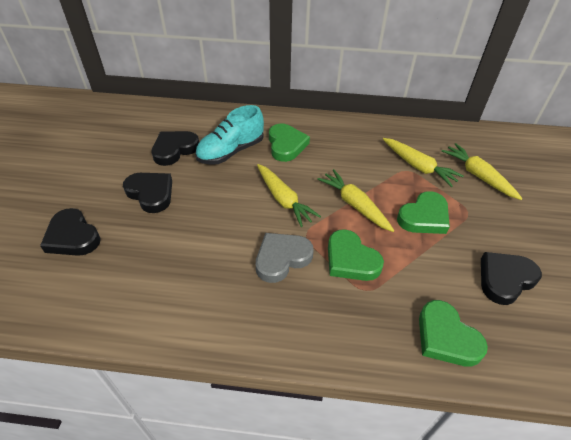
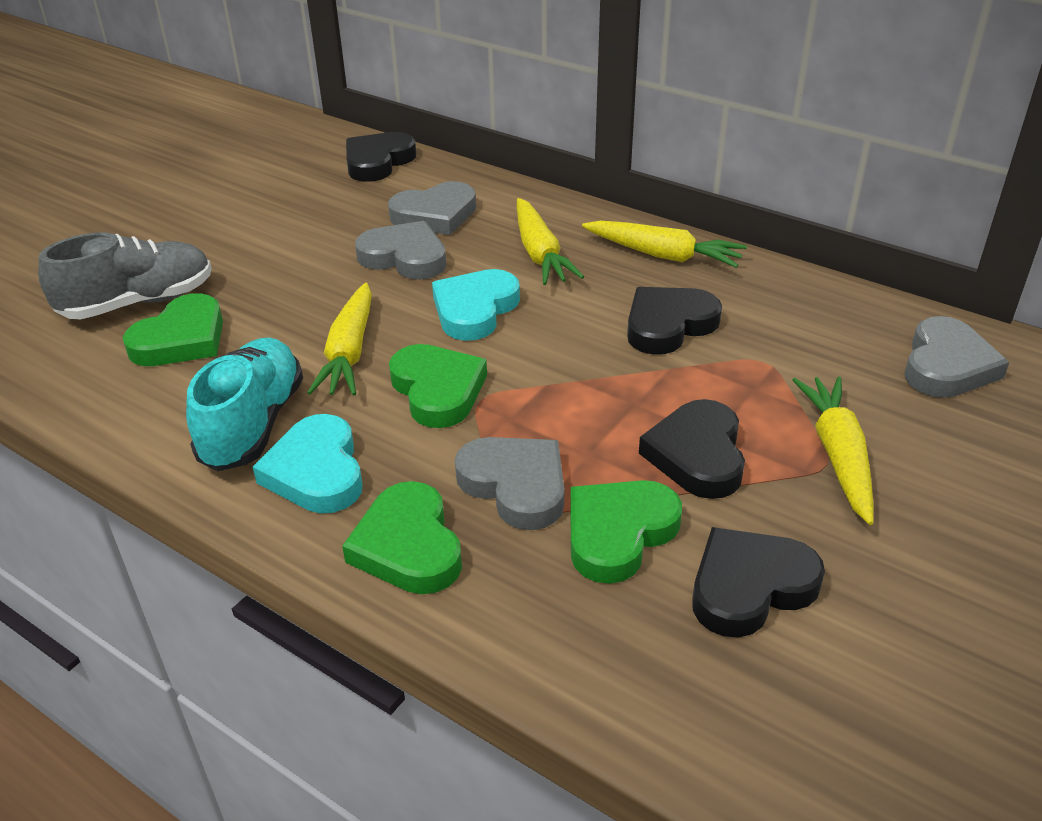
grey heart: 1 -> 4
grey shoe: 0 -> 1
turquoise heart: 0 -> 2

